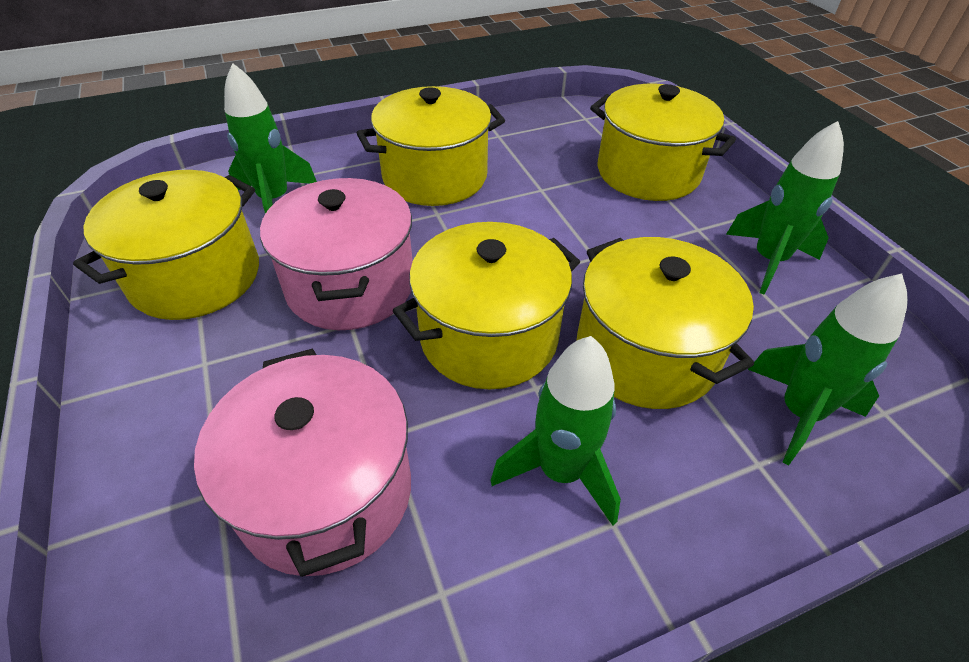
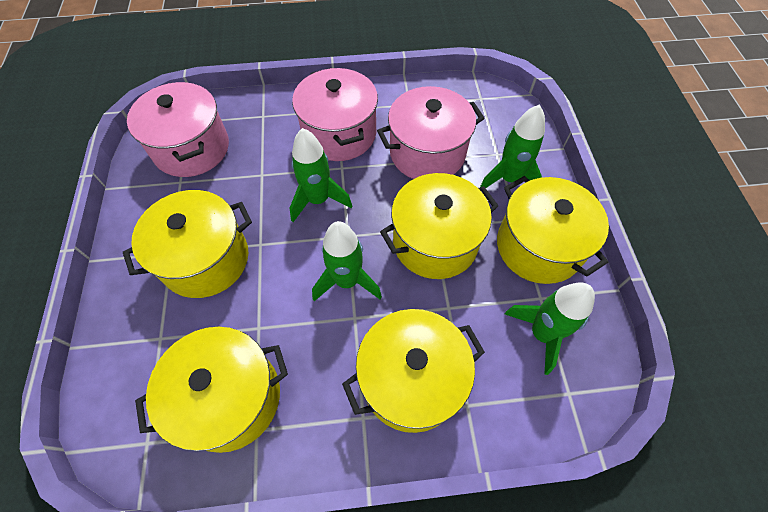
pink pot: 2 -> 3

